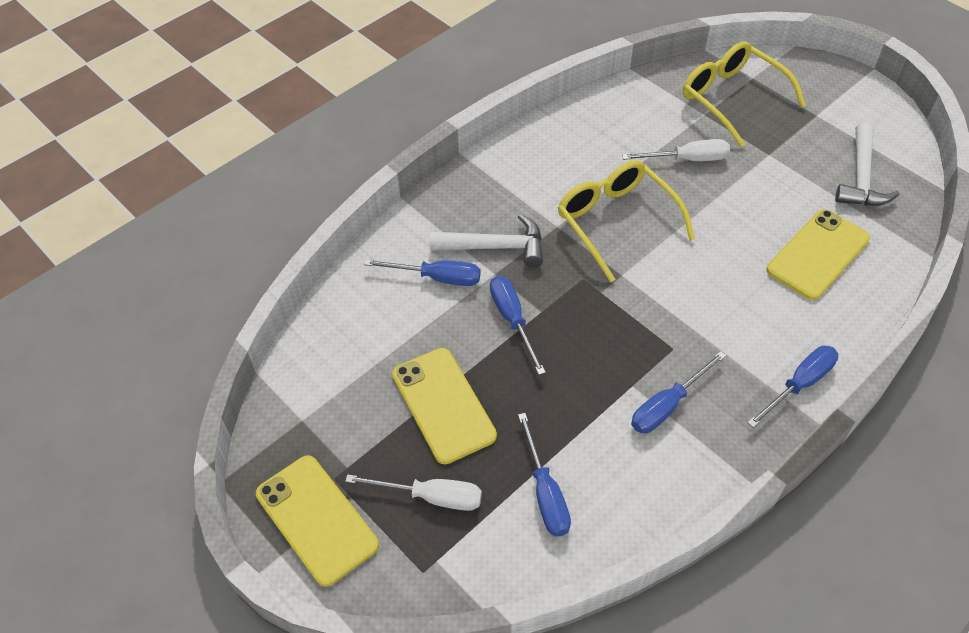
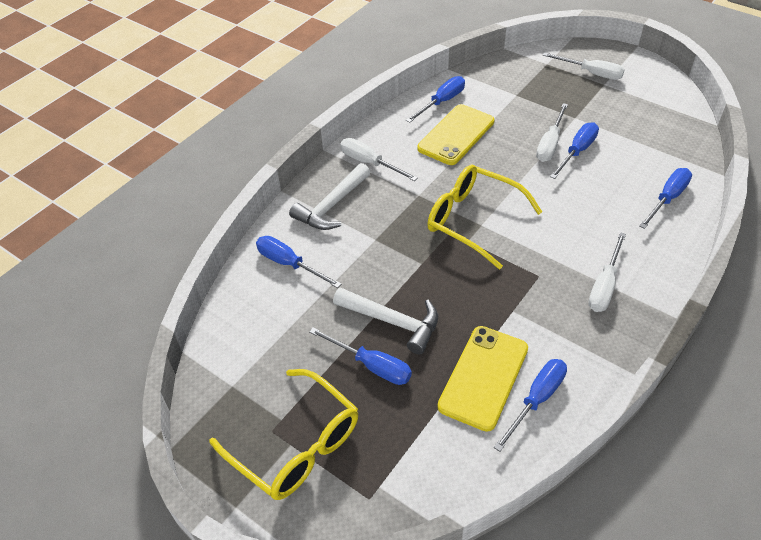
blue screwdriver: 5 -> 6
white screwdriver: 2 -> 4
yellow phone: 3 -> 2

